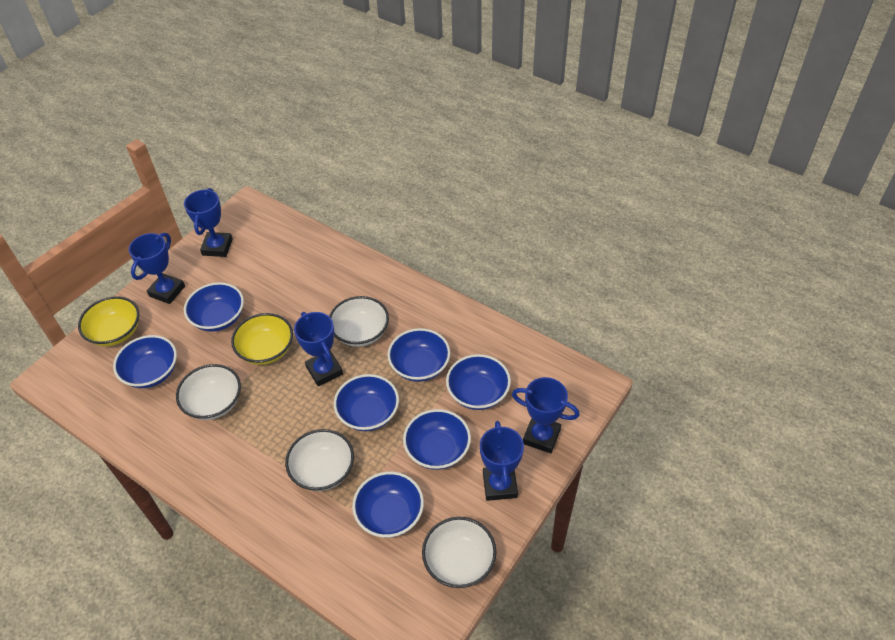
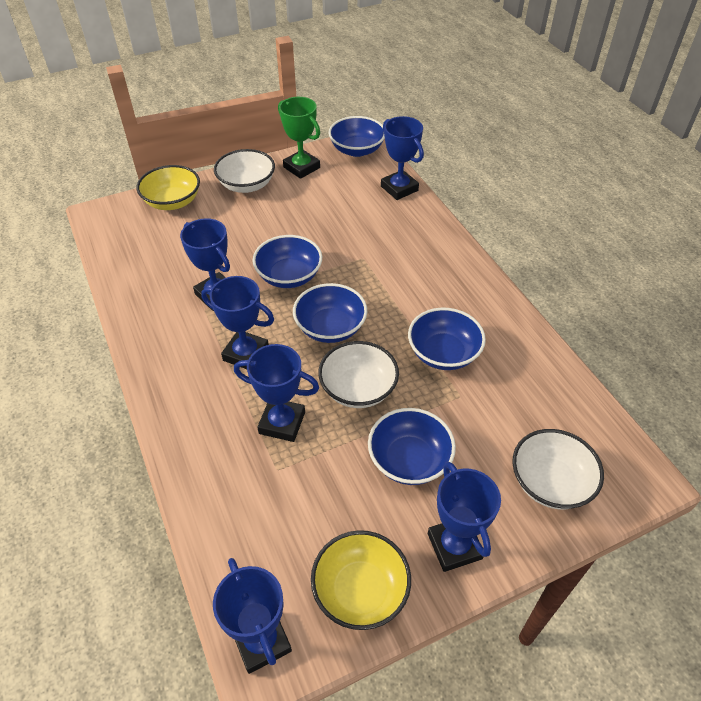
blue bowl: 7 -> 5
blue trophy: 5 -> 6
green trophy: 0 -> 1
white bowl: 4 -> 3

